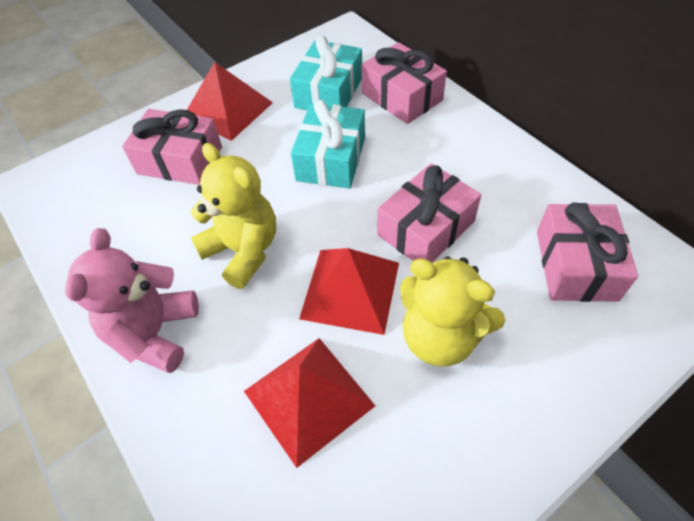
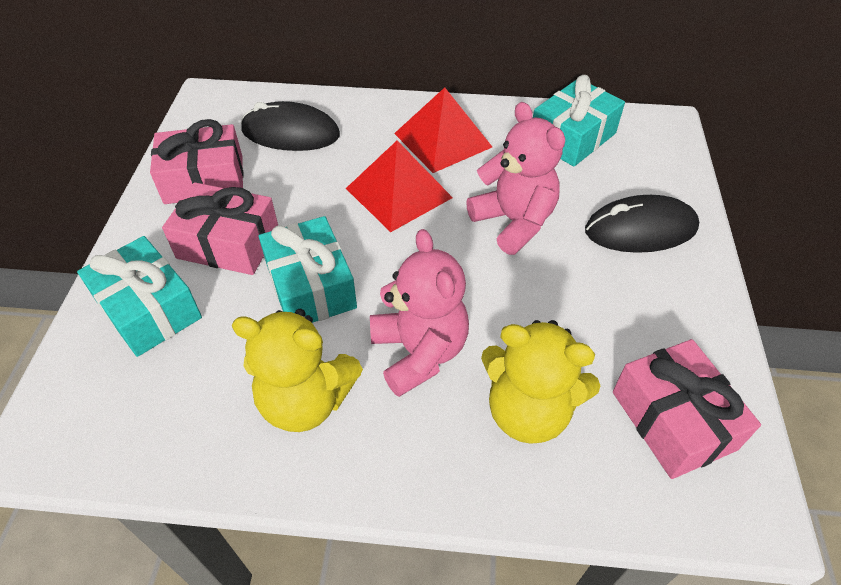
black mouse: 0 -> 2
pink gift: 4 -> 3
pink teddy bear: 1 -> 2
red pyramid: 3 -> 2
turquoise gift: 2 -> 3

